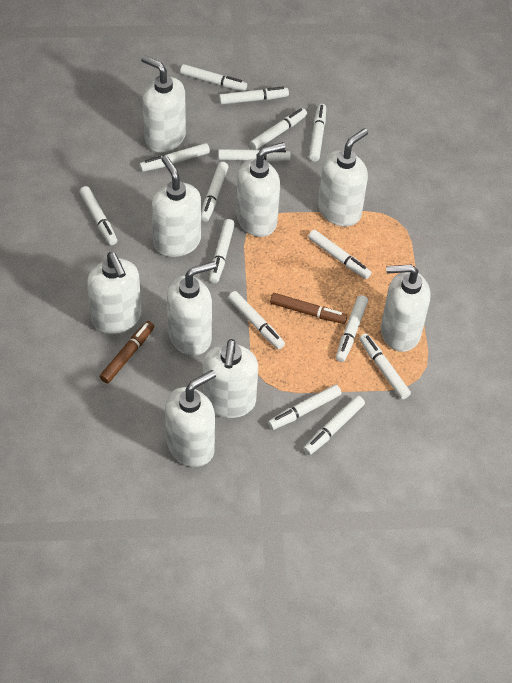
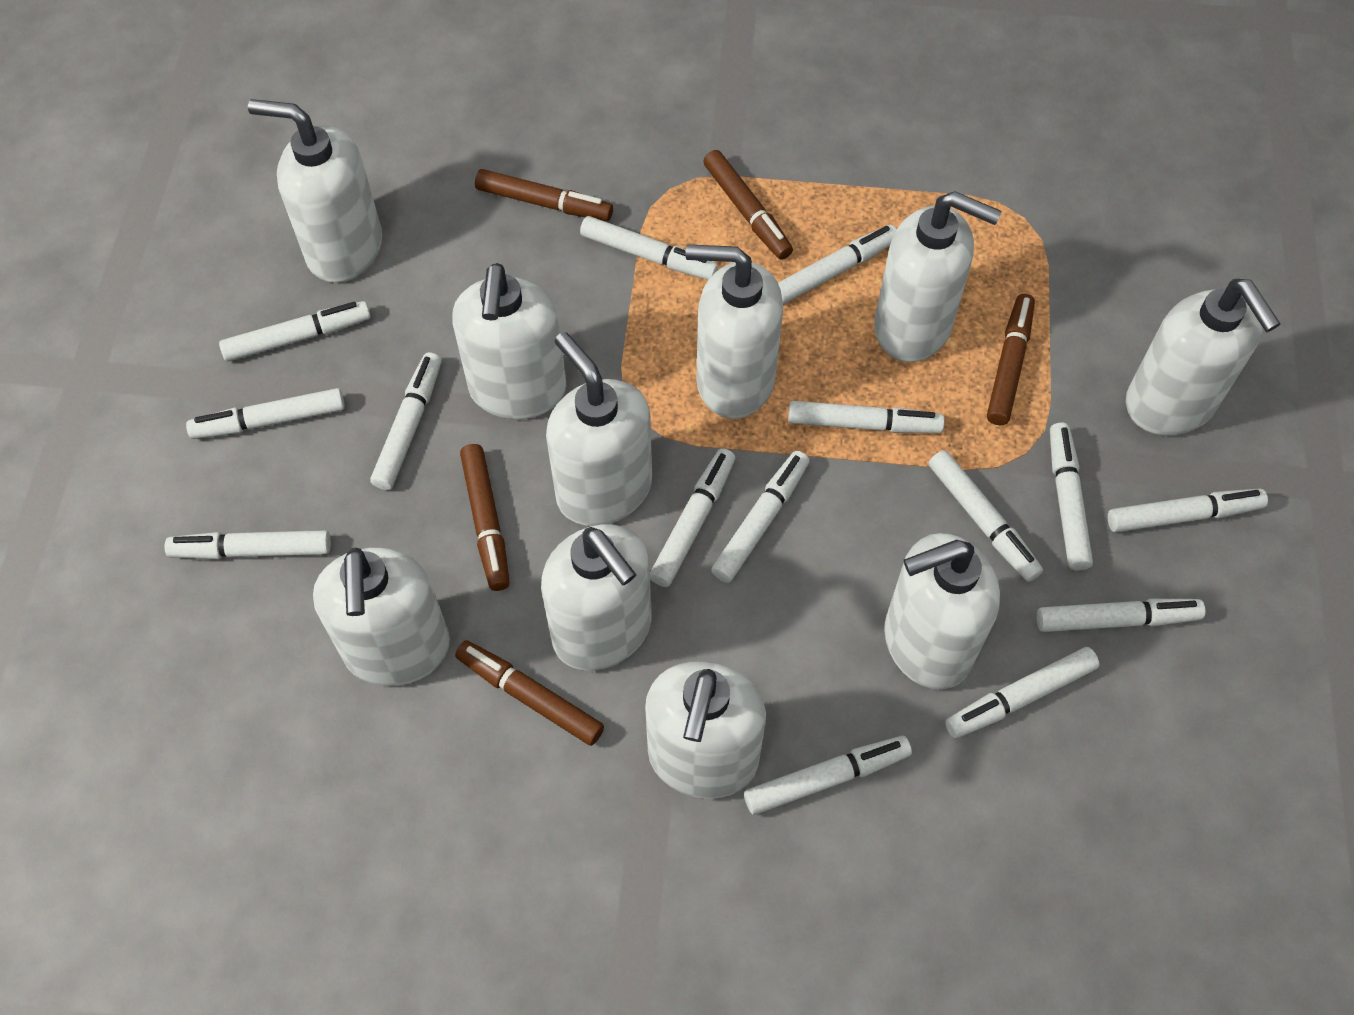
brown marker: 2 -> 5
white soap dispenser: 9 -> 10

